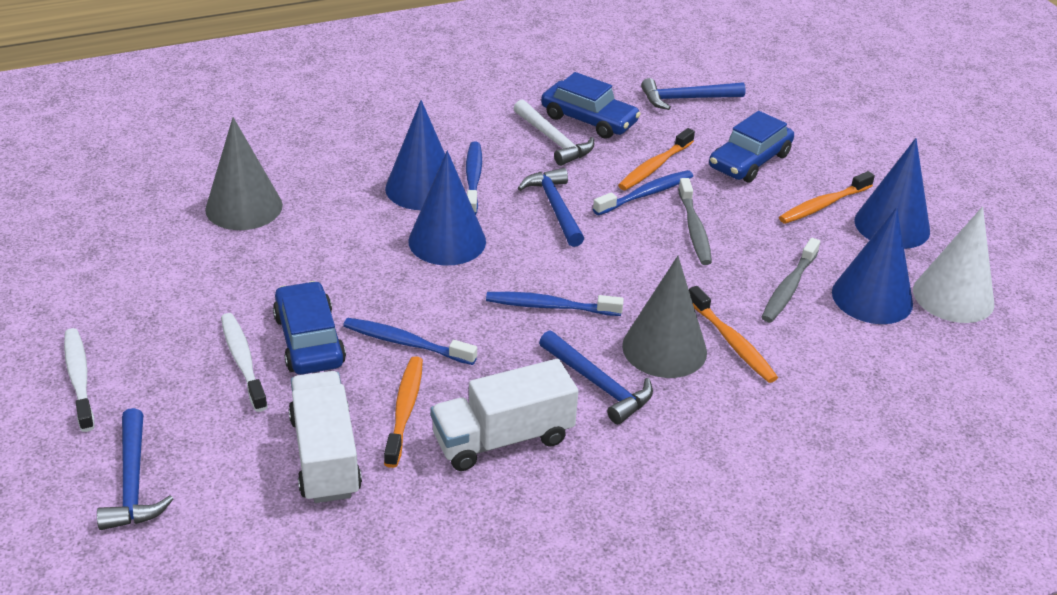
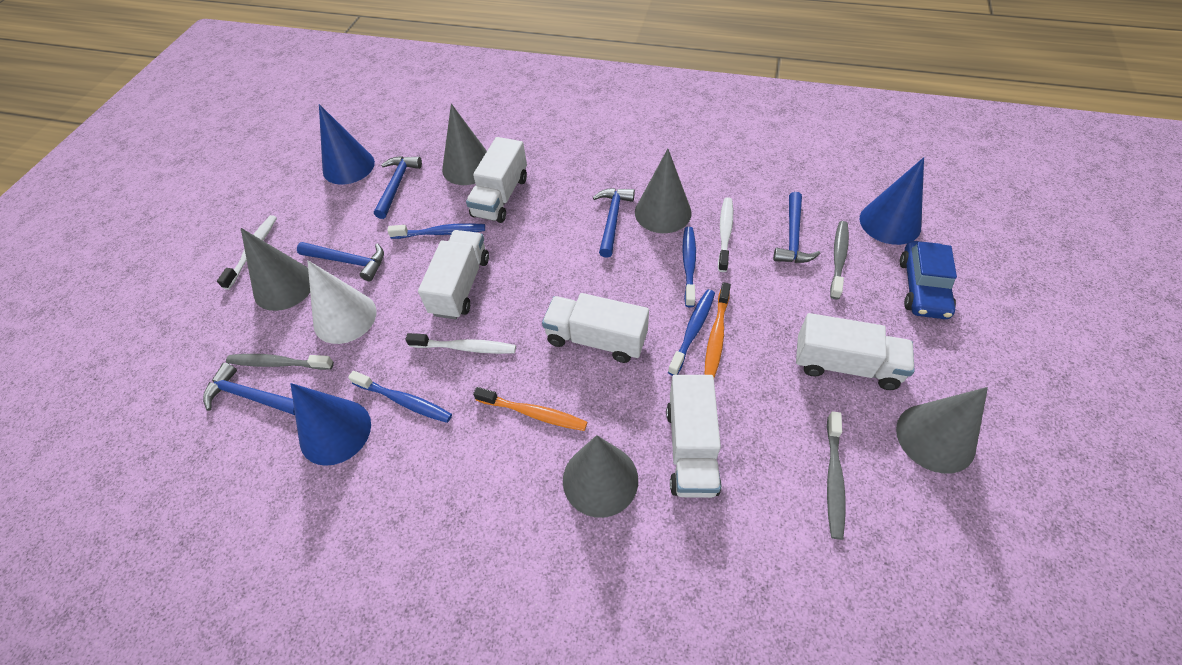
blue car: 3 -> 1
blue cone: 4 -> 3
blue hammer: 4 -> 5
grey cone: 2 -> 5
grey toothbrush: 2 -> 3
orange toothbrush: 4 -> 2
white hammer: 1 -> 0
white toothbrush: 2 -> 3
white truck: 2 -> 5

